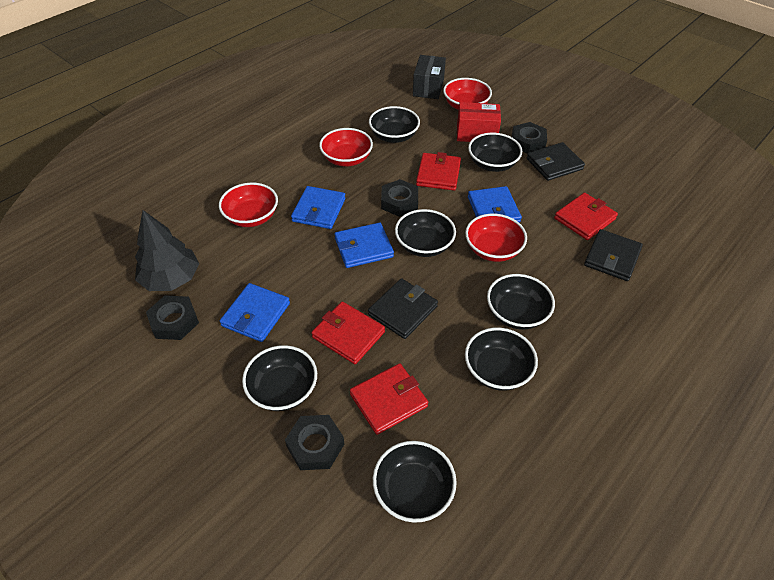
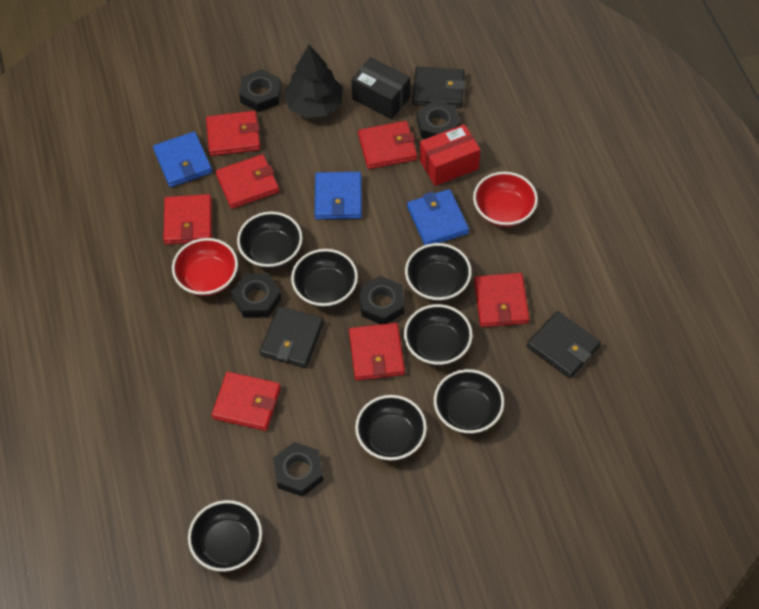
black nut: 4 -> 5
blue wallet: 4 -> 3
red bowl: 4 -> 2
red wallet: 4 -> 7

